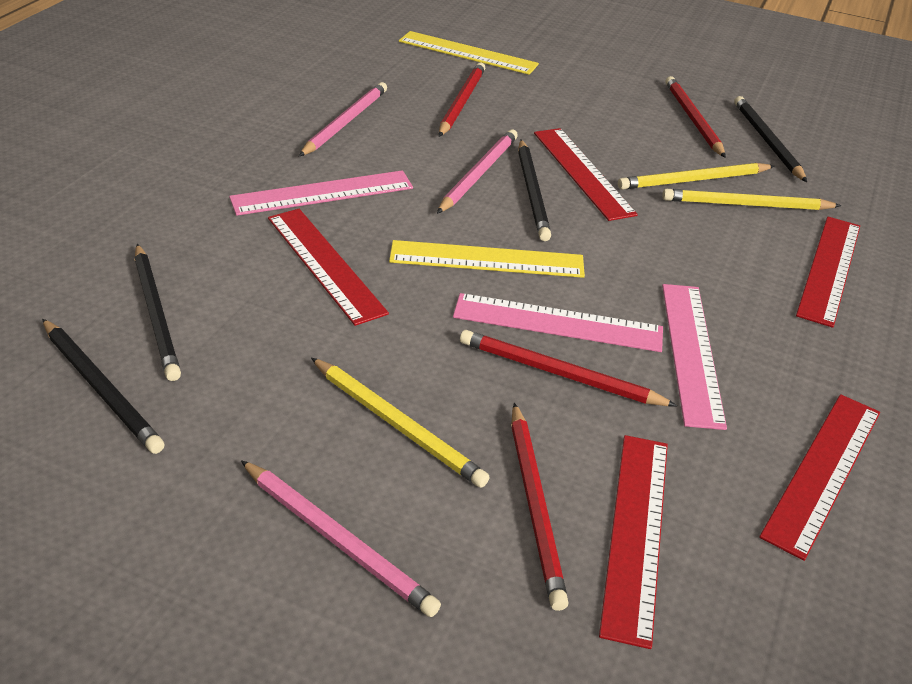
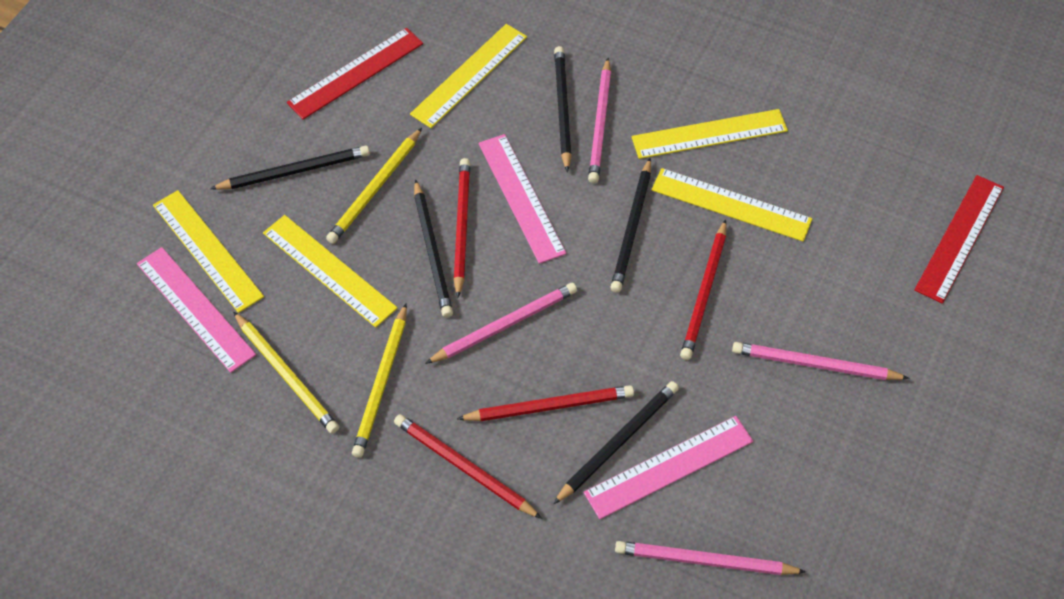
black pencil: 4 -> 5
pink pencil: 3 -> 4
red ruler: 5 -> 2
yellow ruler: 2 -> 5

